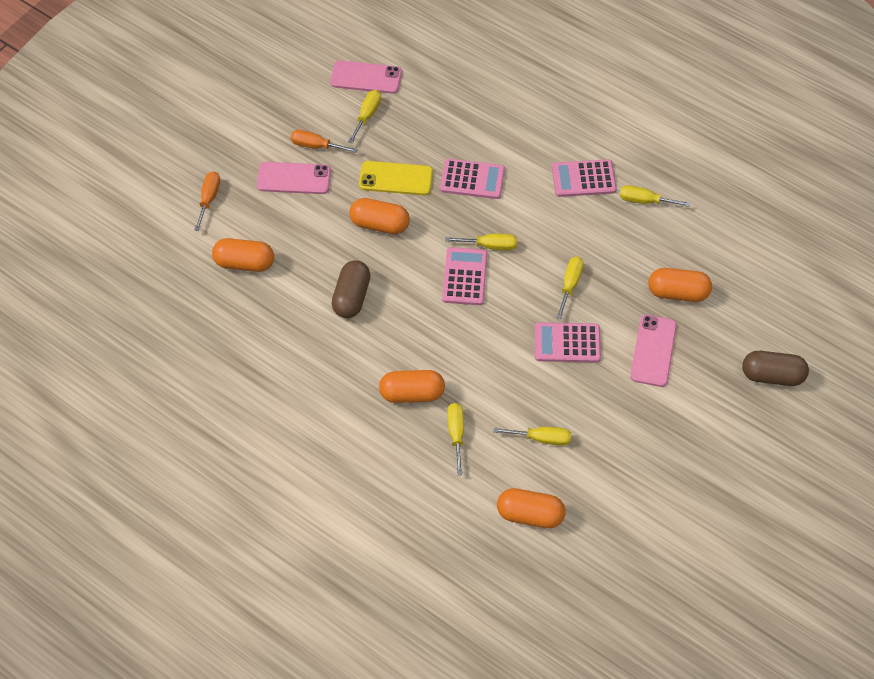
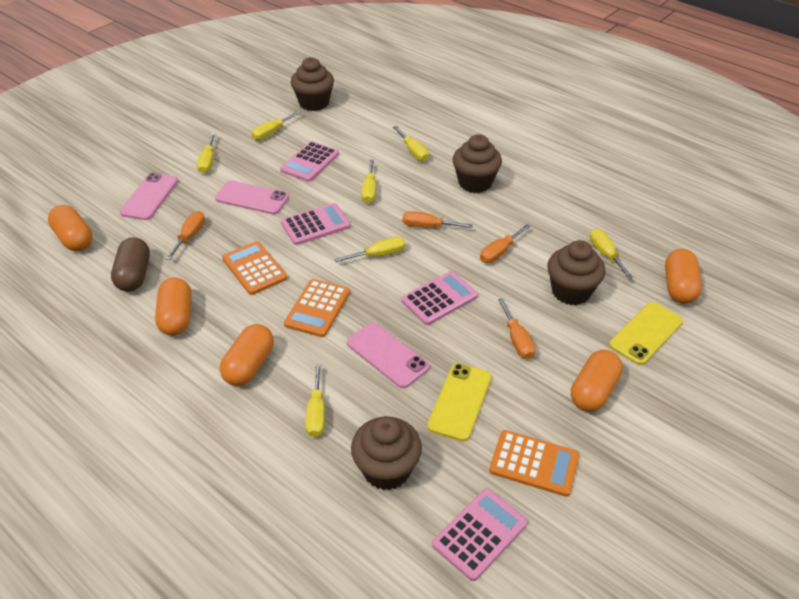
brown capsule: 2 -> 1
brown cupcake: 0 -> 4
orange calculator: 0 -> 3
orange screwdriver: 2 -> 4
yellow phone: 1 -> 2
yellow screwdriver: 6 -> 7

